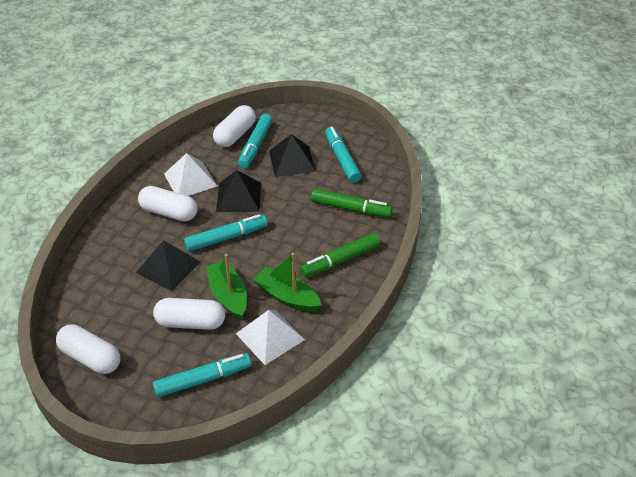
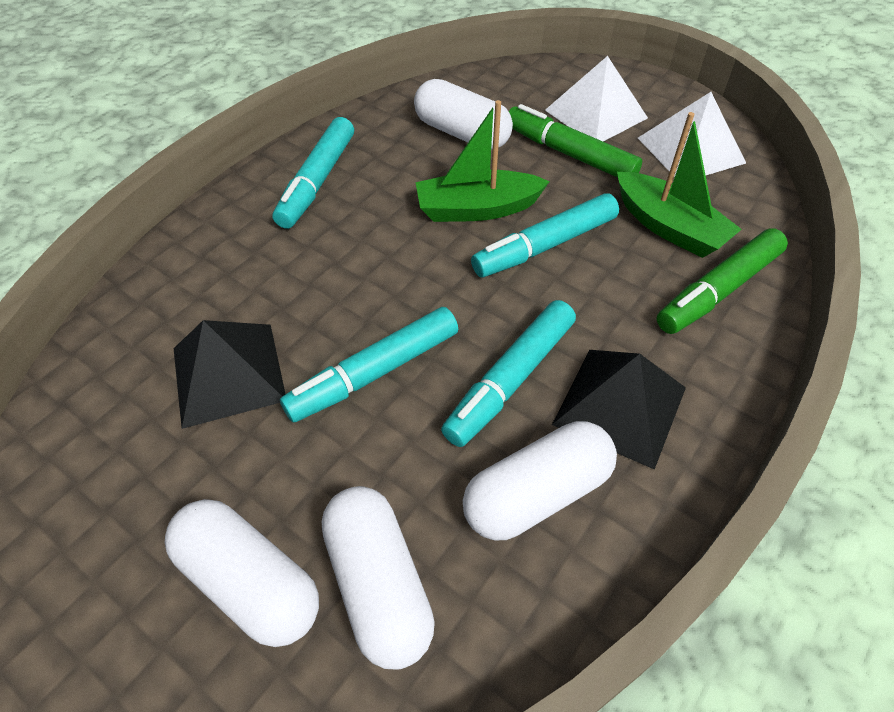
black pyramid: 3 -> 2

